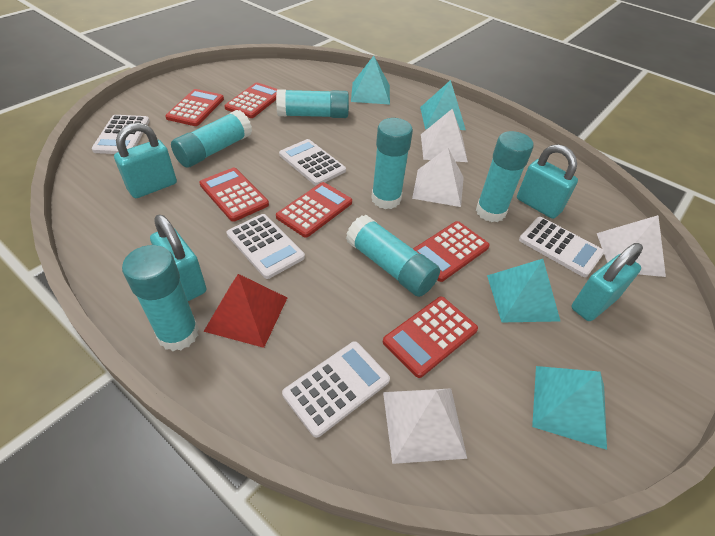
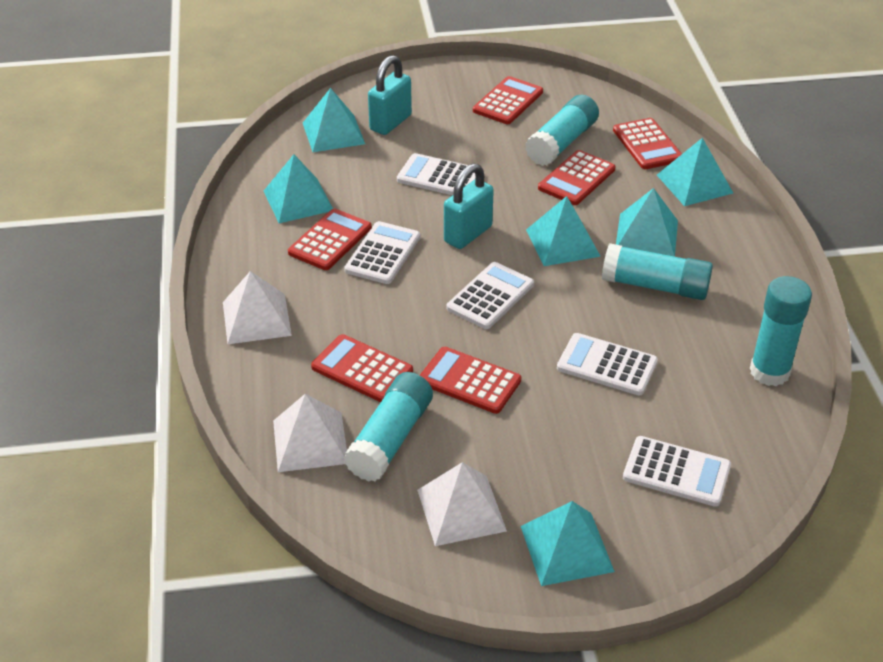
red pyramid: 1 -> 0
turquoise glue stick: 6 -> 4
turquoise padlock: 4 -> 2
turquoise pyramid: 4 -> 6
white pyramid: 4 -> 3

